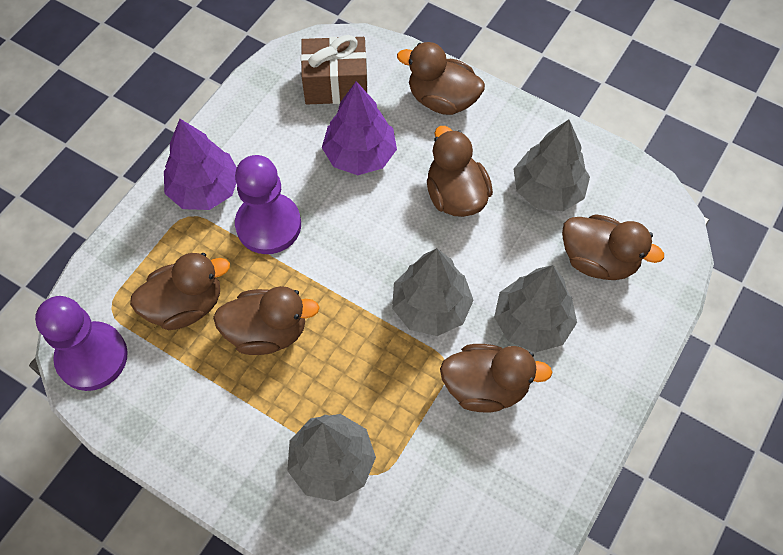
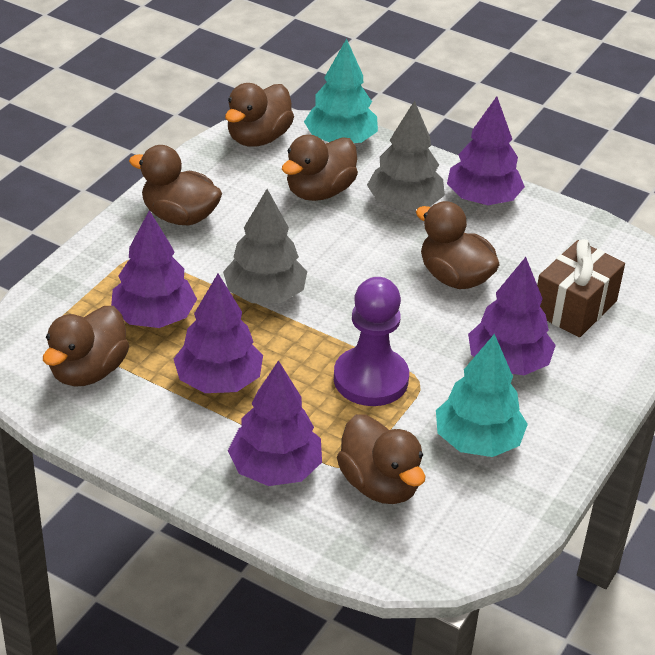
grey tree: 4 -> 2
purple pawn: 2 -> 1
purple tree: 2 -> 5
turquoise tree: 0 -> 2

